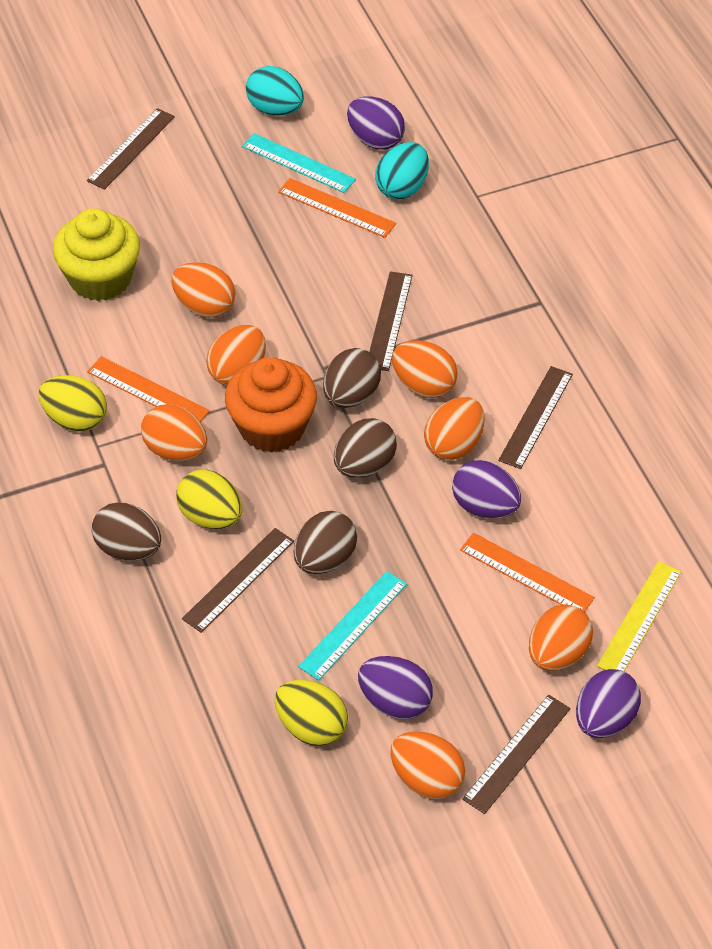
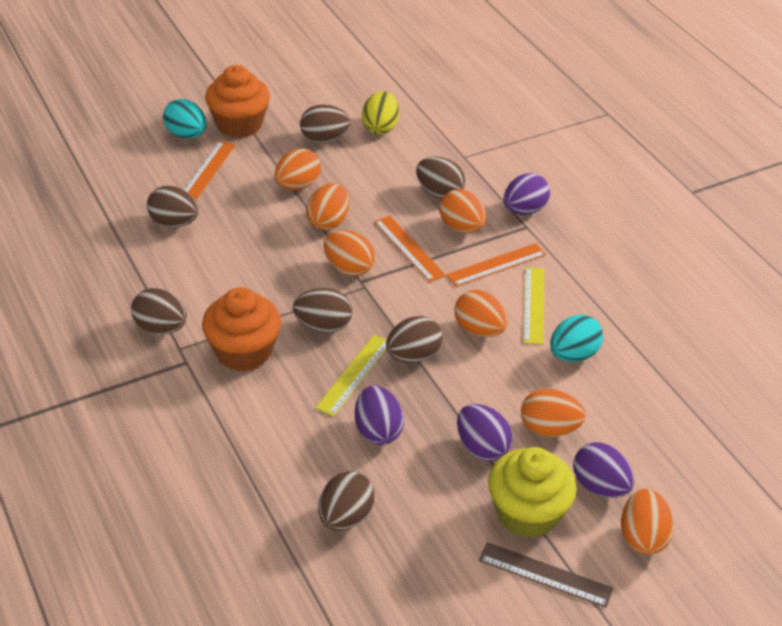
brown egg: 4 -> 7
brown ruler: 5 -> 1
orange cupcake: 1 -> 2
turquoise ruler: 2 -> 0
yellow egg: 3 -> 1
yellow ruler: 1 -> 2

